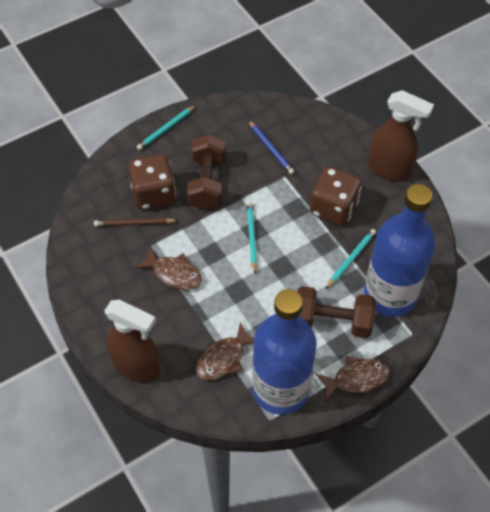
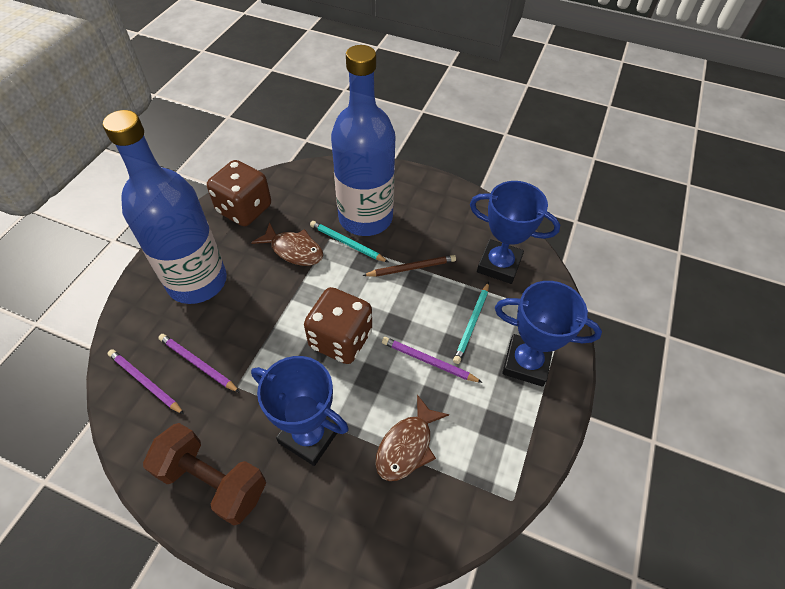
blue pencil: 1 -> 0
blue trophy: 0 -> 3
brown dumbbell: 2 -> 1
brown fish: 3 -> 2
brown spray bottle: 2 -> 0
purple pencil: 0 -> 3
turquoise pencil: 3 -> 2

